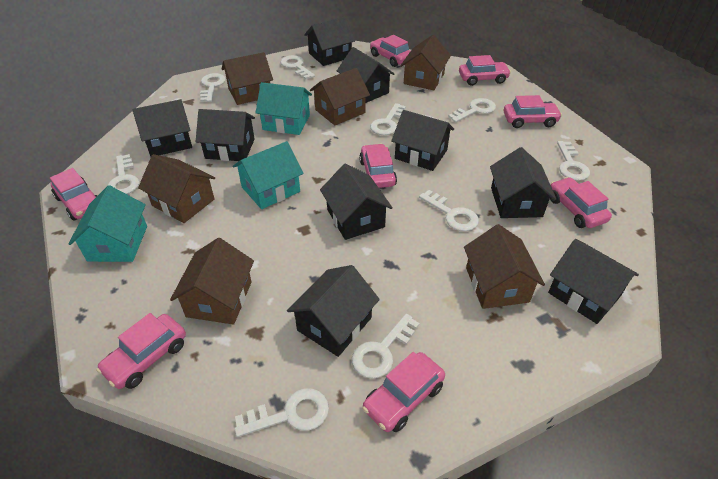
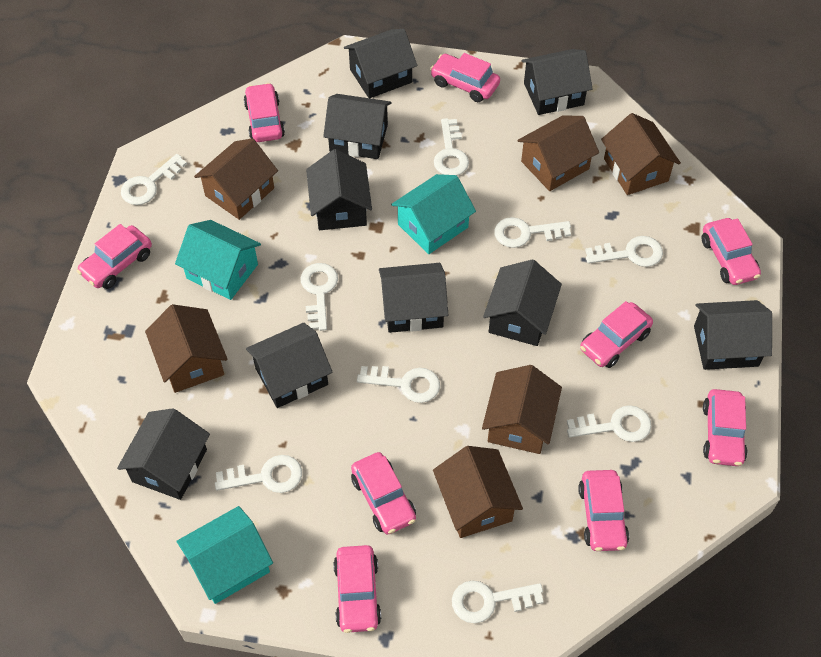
pink car: 8 -> 9

